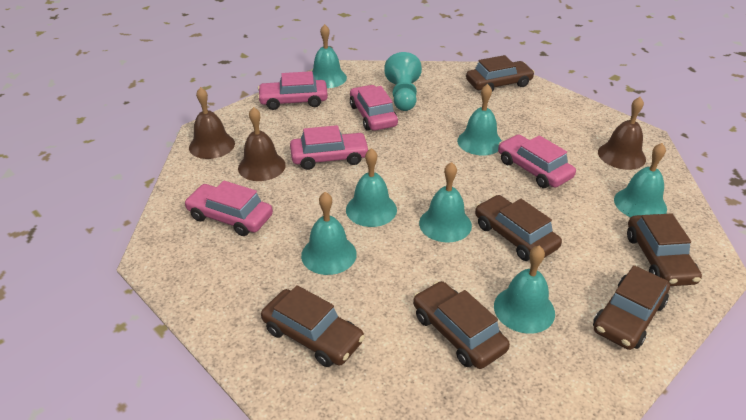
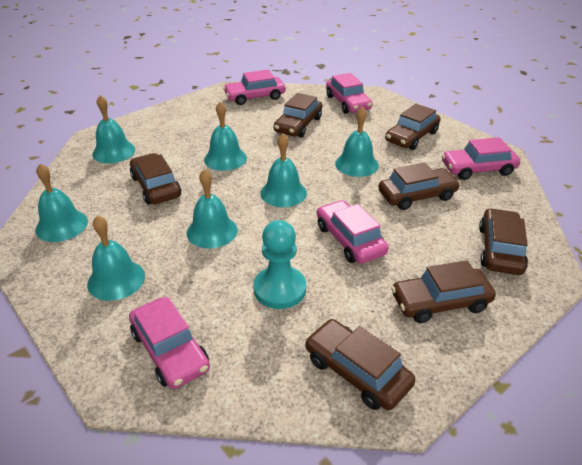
brown bell: 3 -> 0
brown car: 6 -> 7

